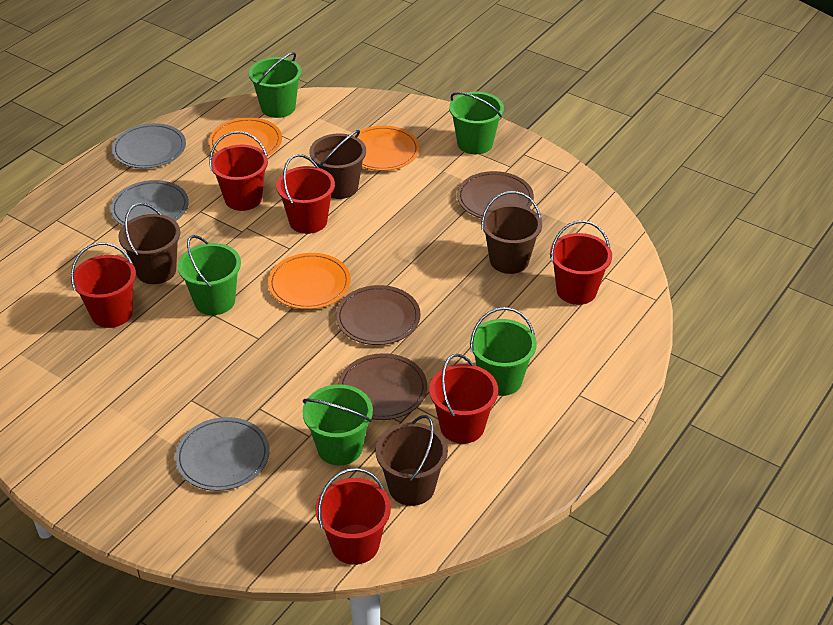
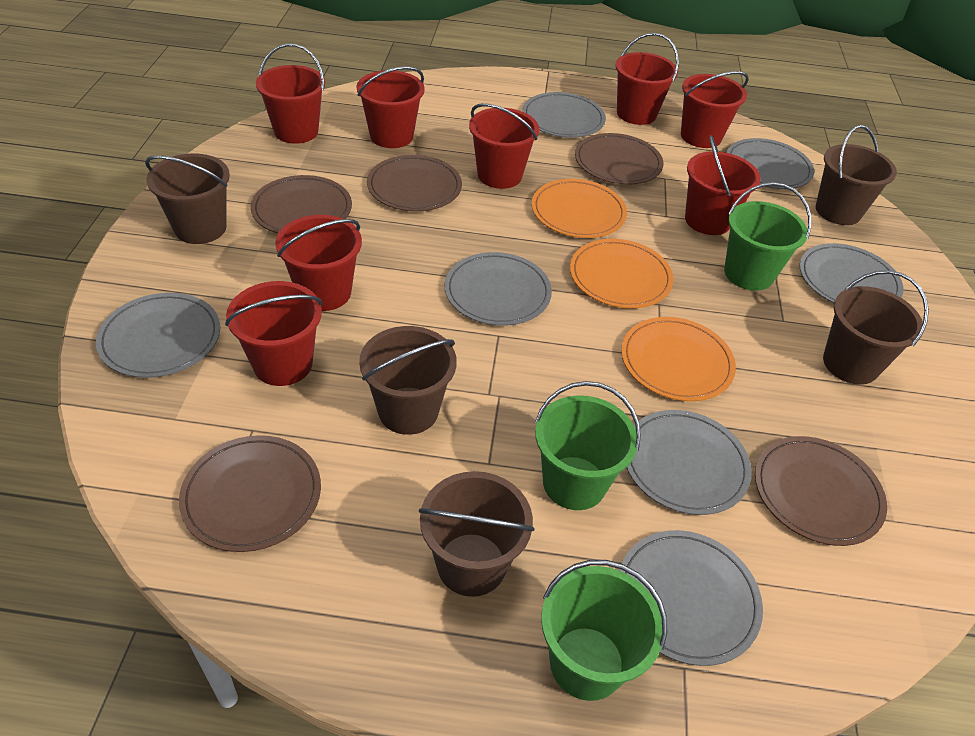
brown bucket: 4 -> 5
brown plate: 3 -> 5
green bucket: 5 -> 3
grey plate: 3 -> 7
red bucket: 6 -> 8

